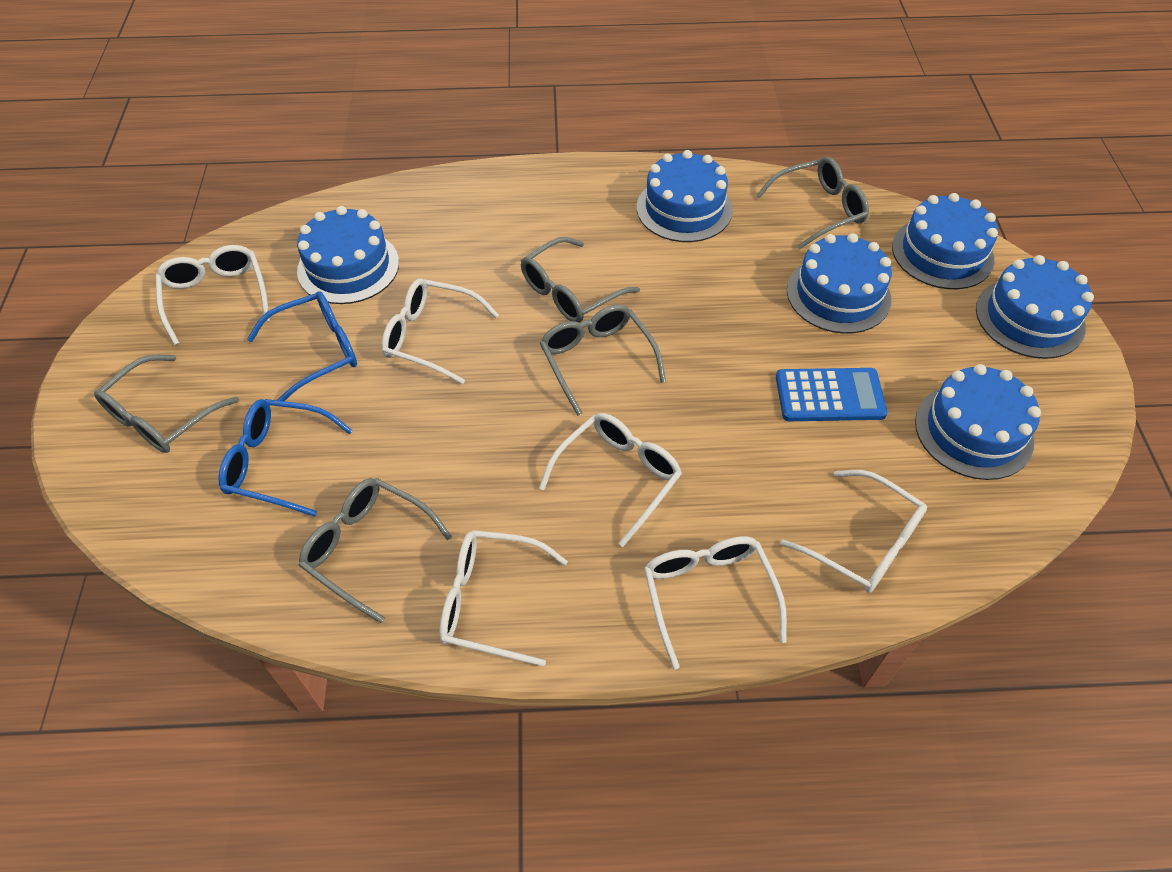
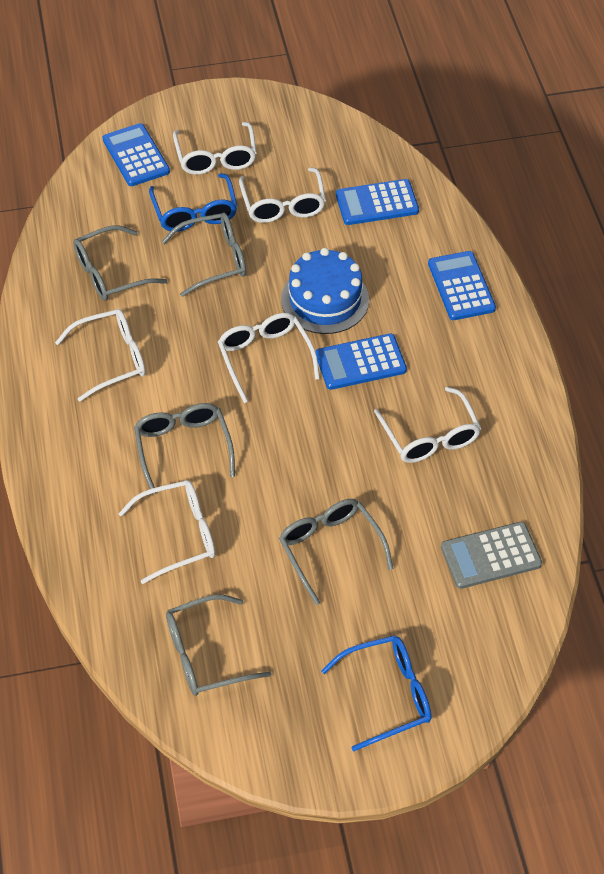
blue cake: 6 -> 1
blue calculator: 1 -> 4
grey calculator: 0 -> 1

